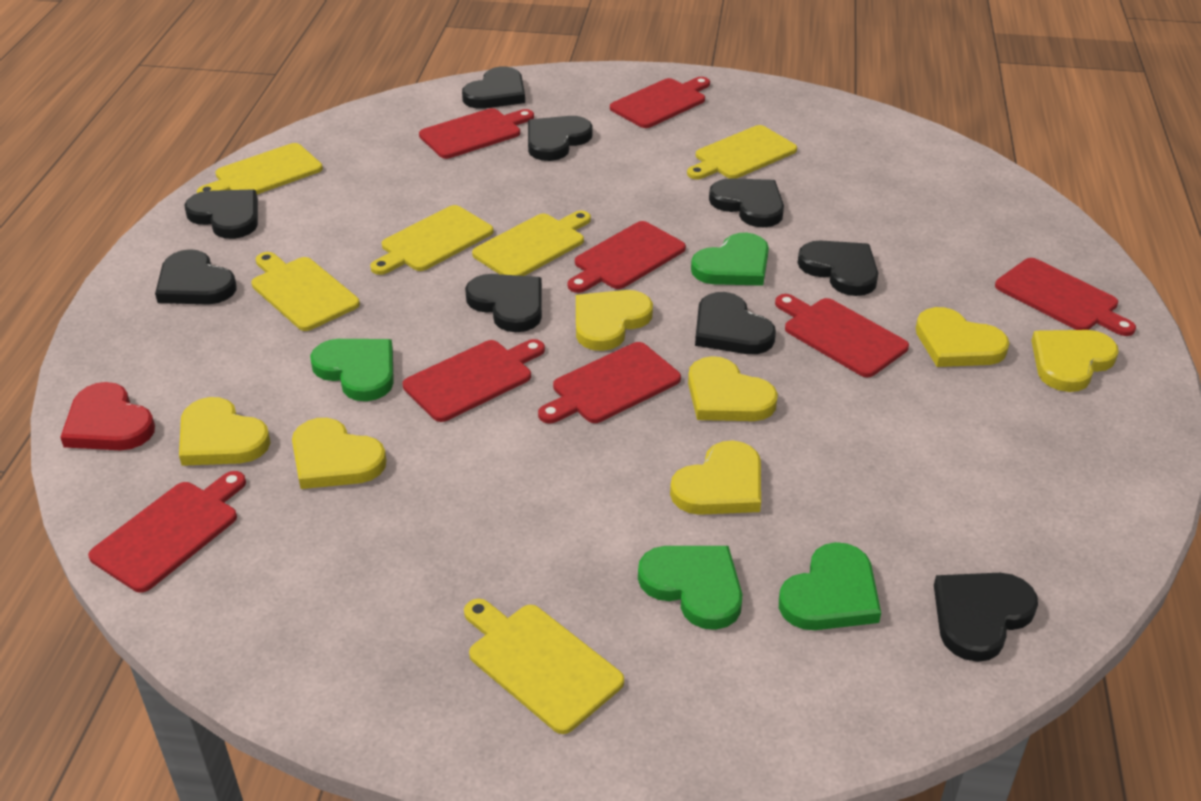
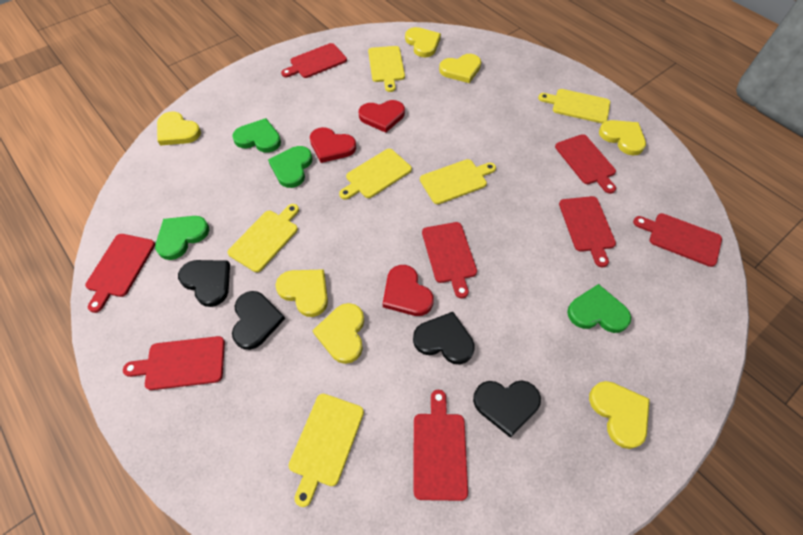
black heart: 9 -> 4
red heart: 1 -> 3

